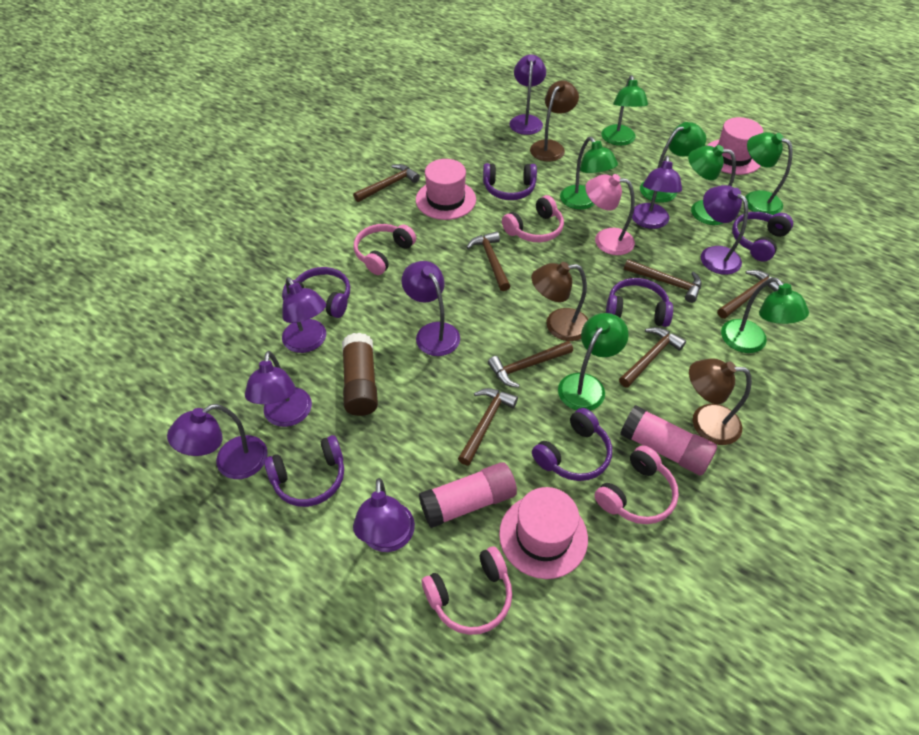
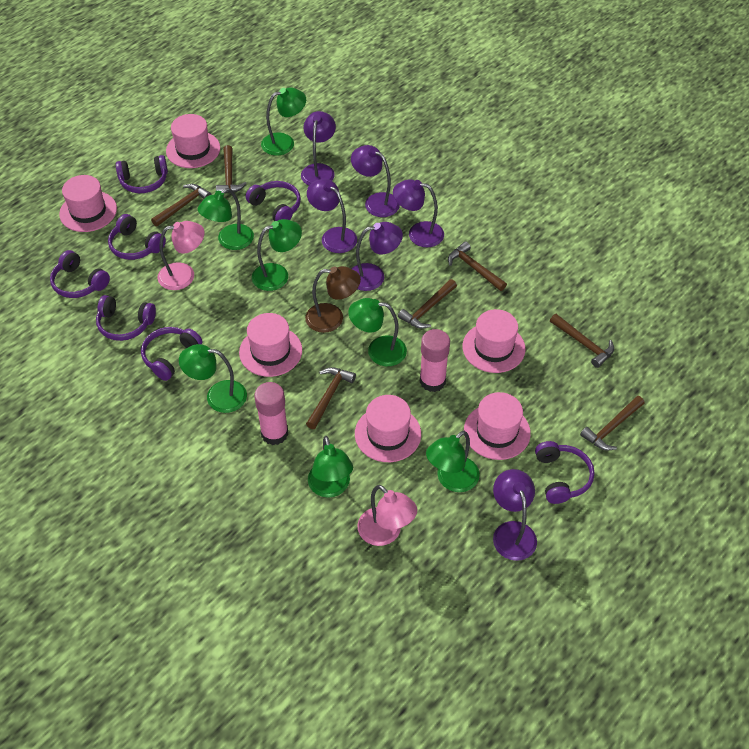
brown glue stick: 1 -> 0
brown lamp: 3 -> 1
pink hat: 3 -> 6
pink headphones: 4 -> 0
pink lamp: 1 -> 2
purple headphones: 6 -> 7
purple lamp: 8 -> 6

